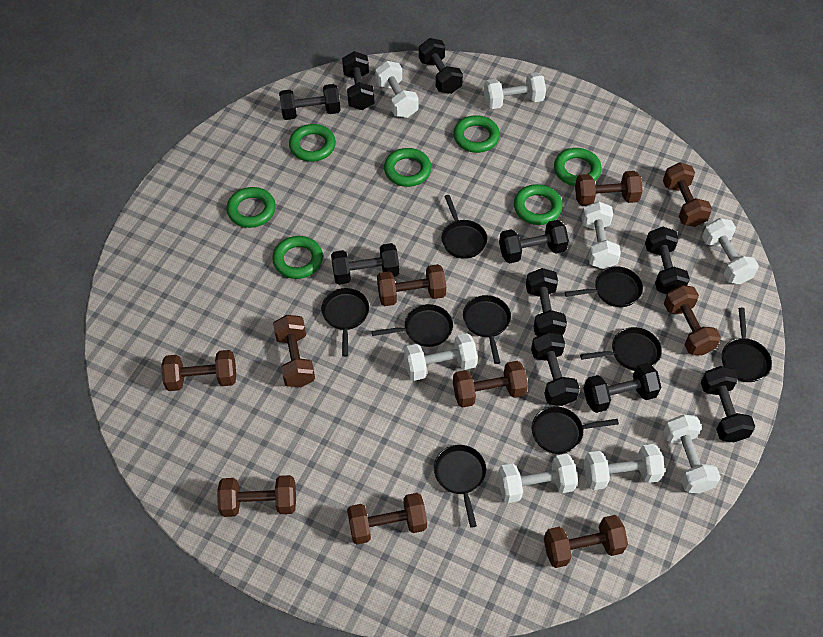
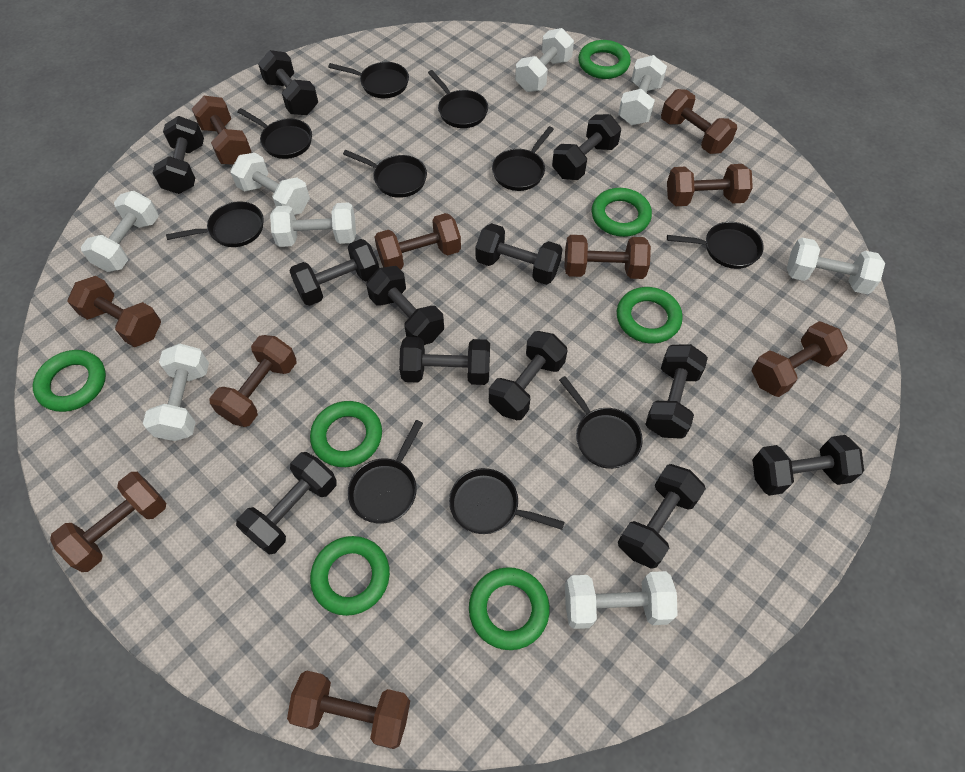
black dumbbell: 10 -> 12
black pan: 9 -> 10

